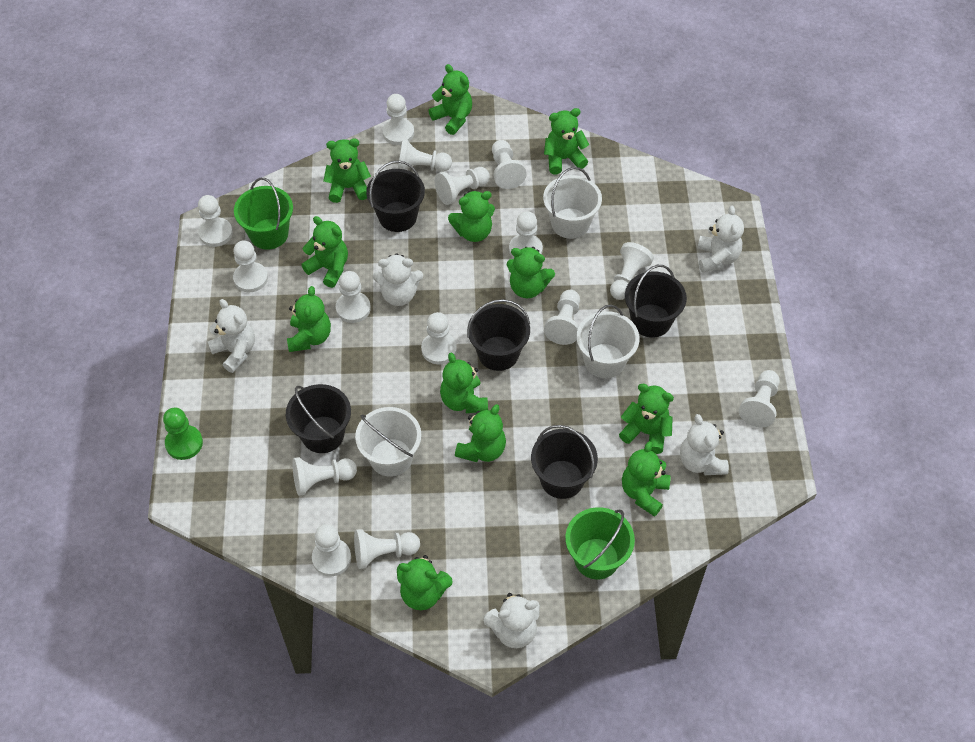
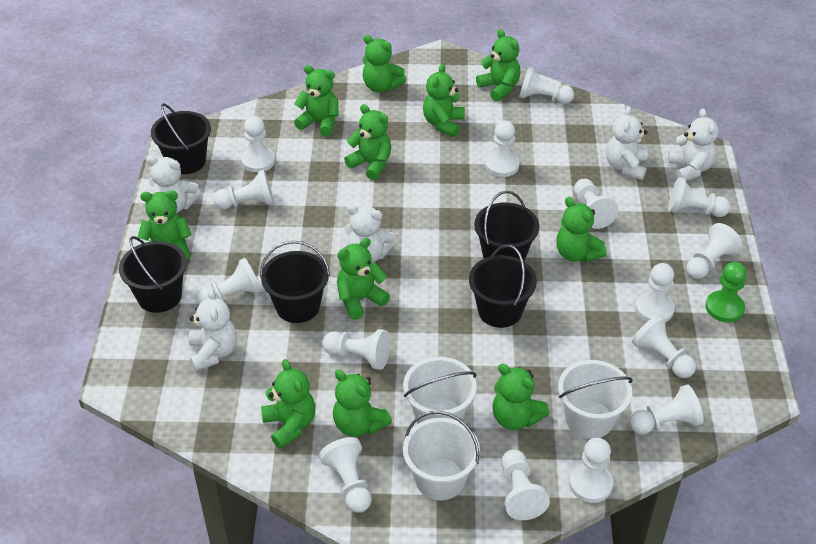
green bucket: 2 -> 0
green teddy bear: 12 -> 11

